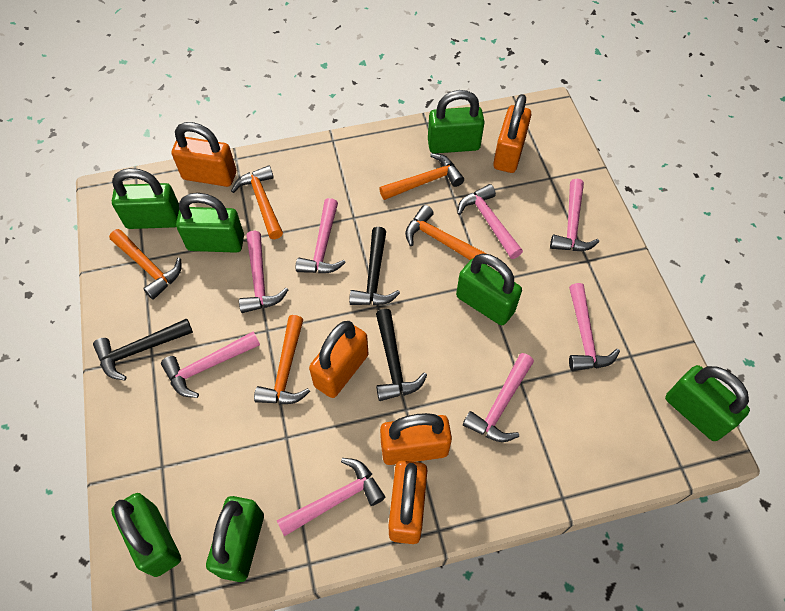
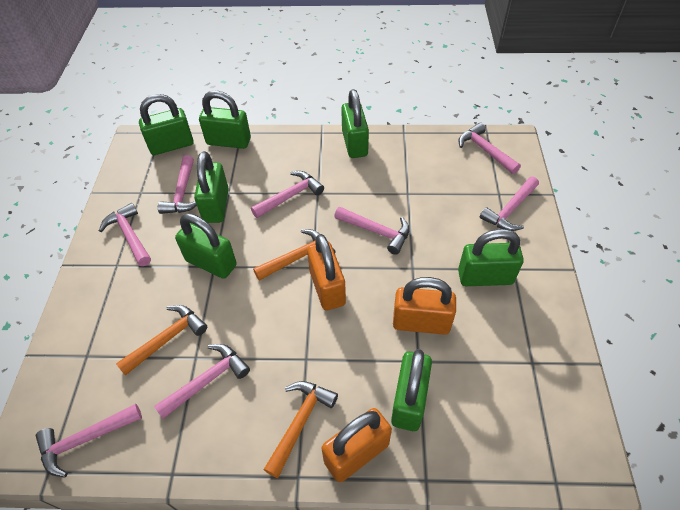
black hammer: 3 -> 0
orange hammer: 5 -> 3
orange padlock: 5 -> 3

